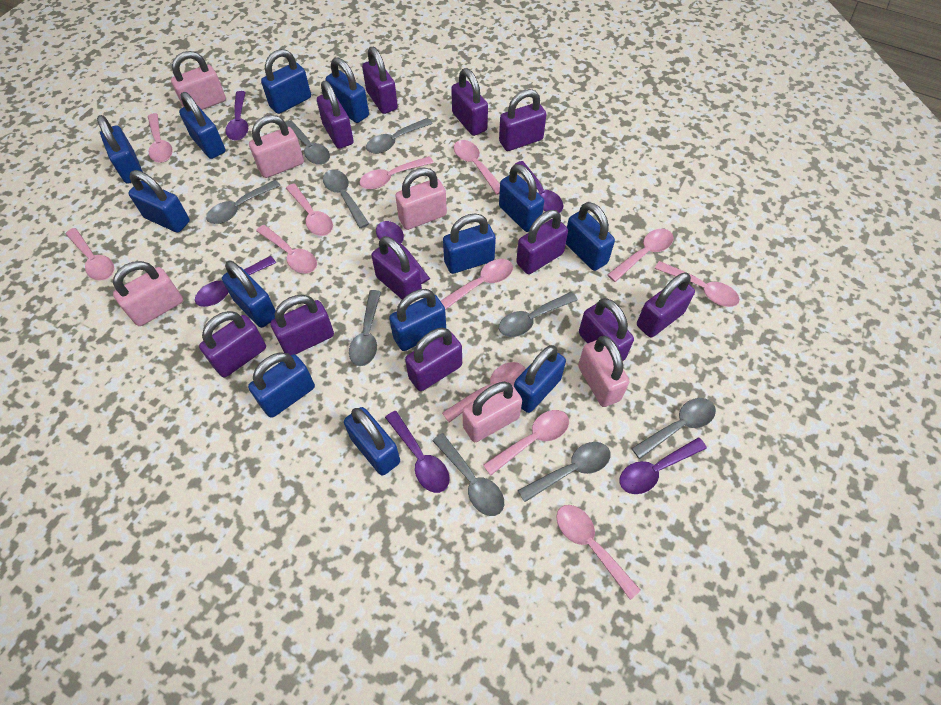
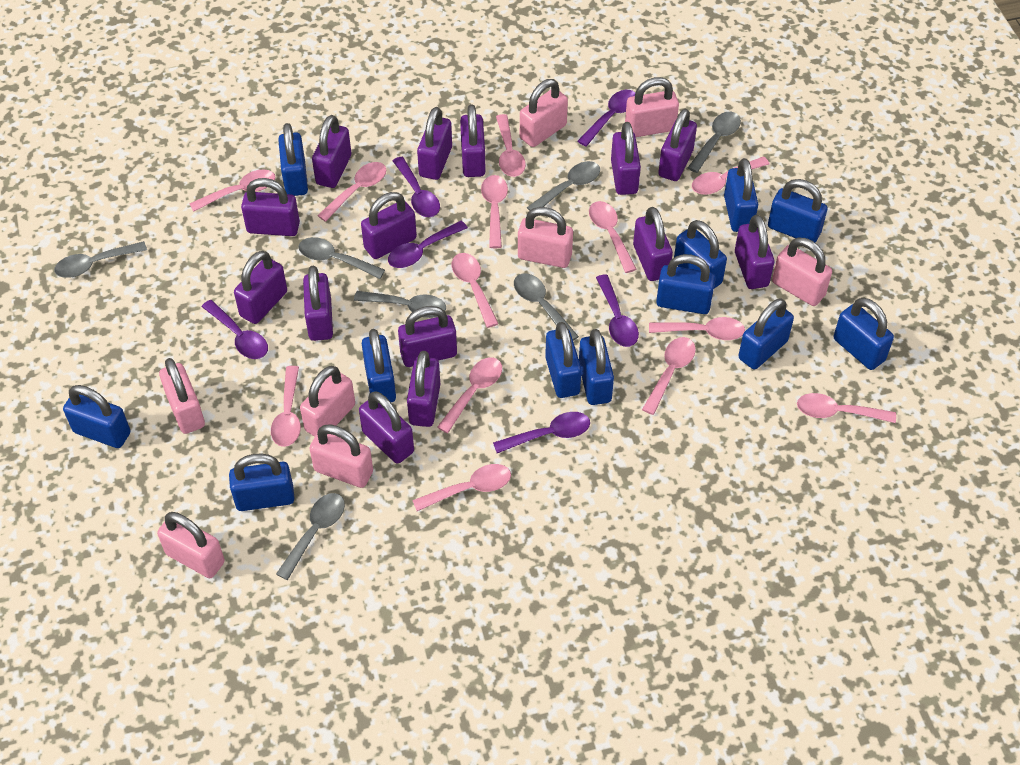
blue padlock: 13 -> 12
grey spoon: 9 -> 7
pink padlock: 6 -> 8
pink spoon: 12 -> 13
purple padlock: 11 -> 14

